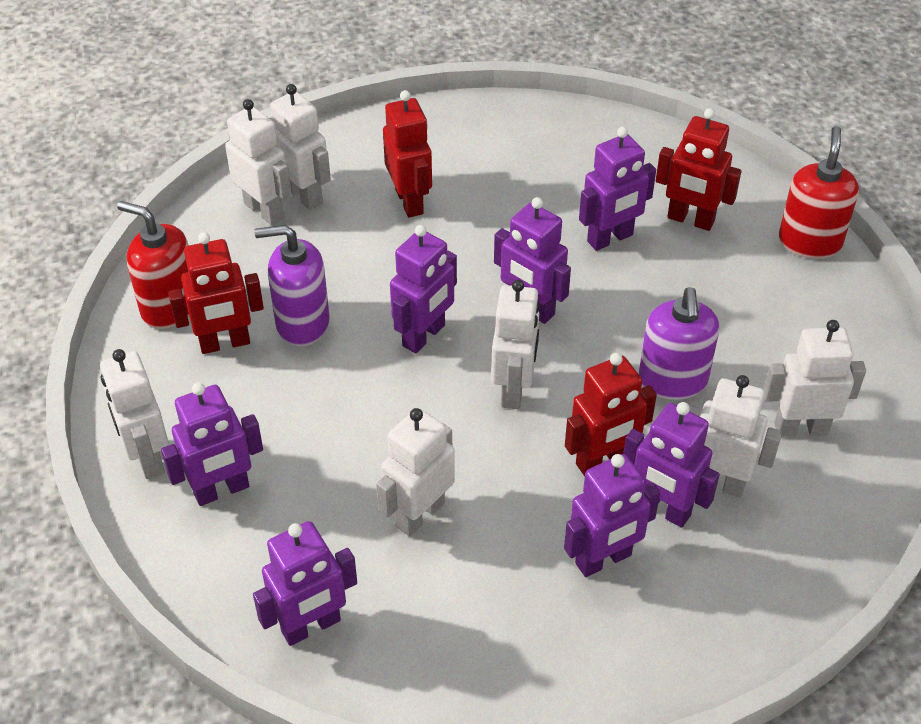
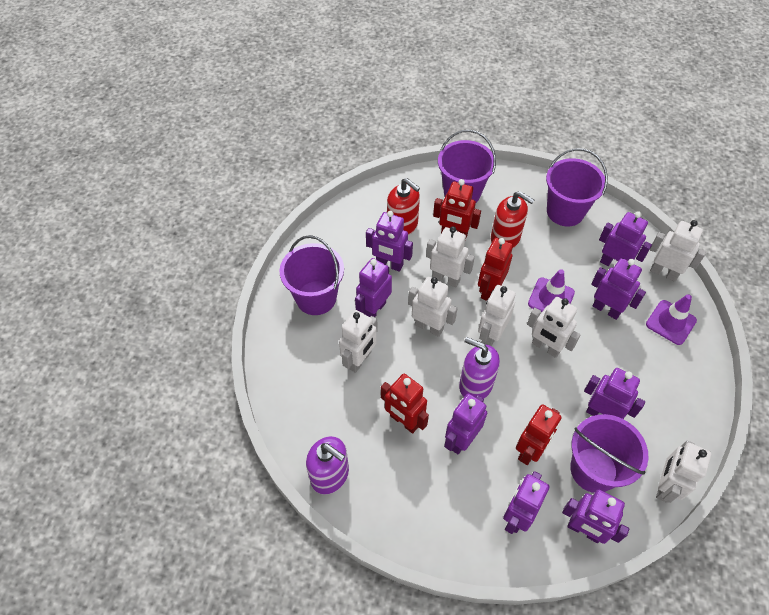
purple bucket: 0 -> 4
purple robot: 7 -> 8
purple traffic cone: 0 -> 2

